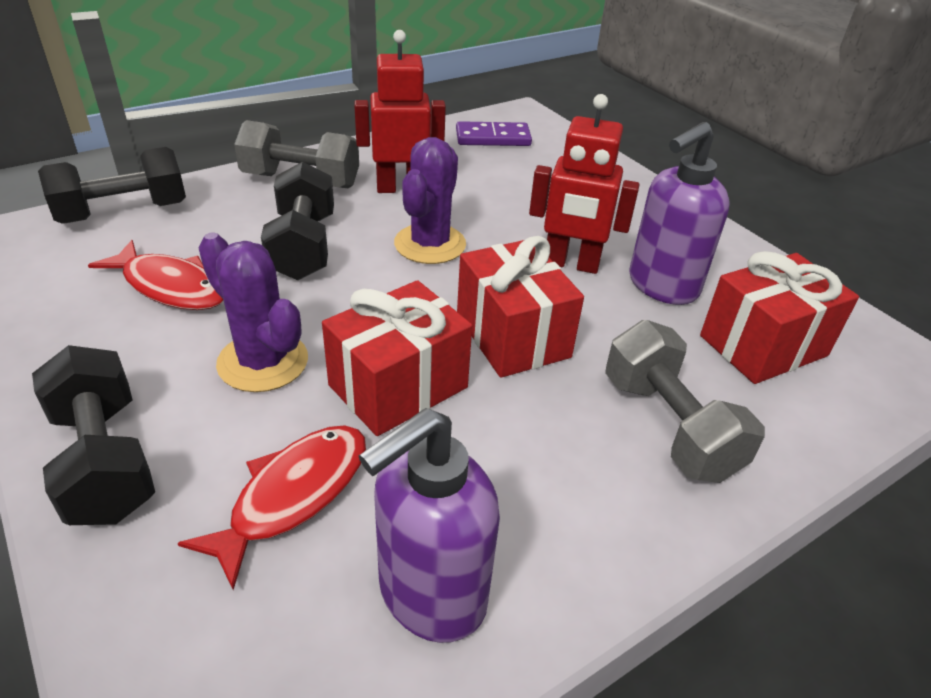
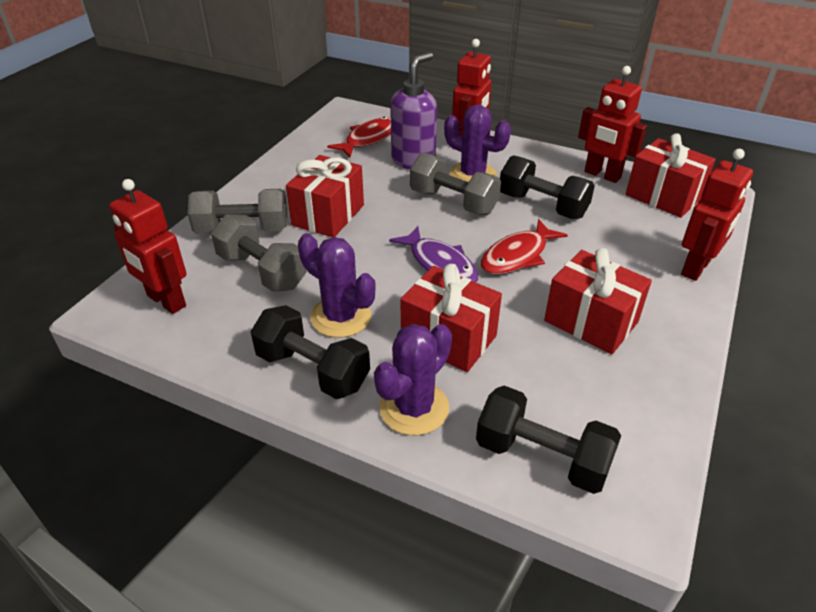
grey dumbbell: 2 -> 3
purple cactus: 2 -> 3
purple domino: 1 -> 0
purple fish: 0 -> 1
purple soap dispenser: 2 -> 1
red gift: 3 -> 4
red robot: 2 -> 4

